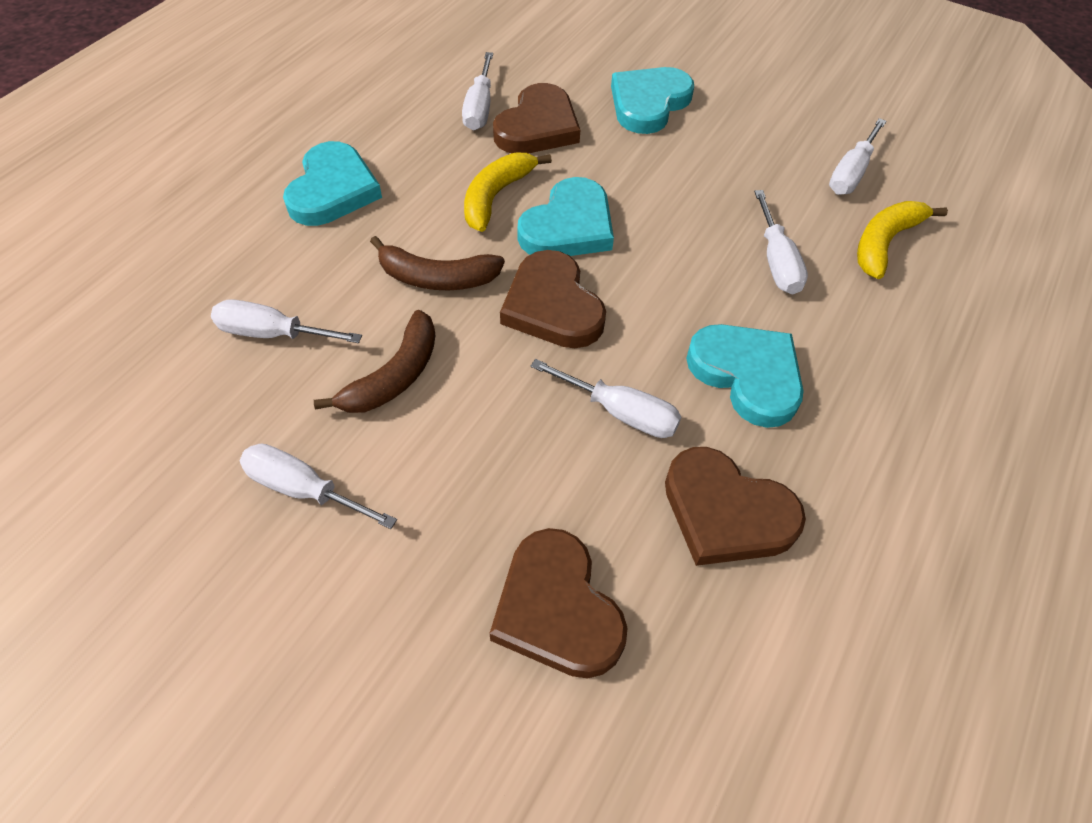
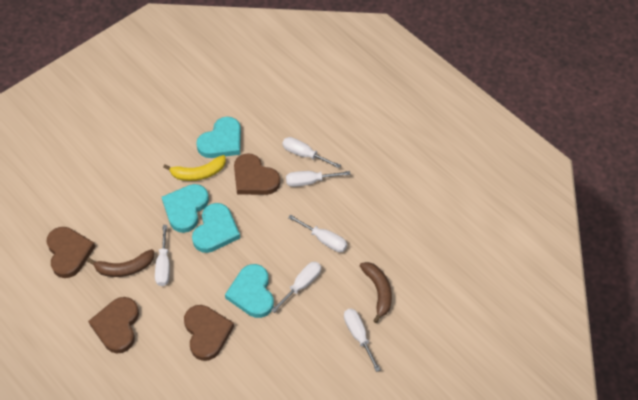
yellow banana: 2 -> 1

